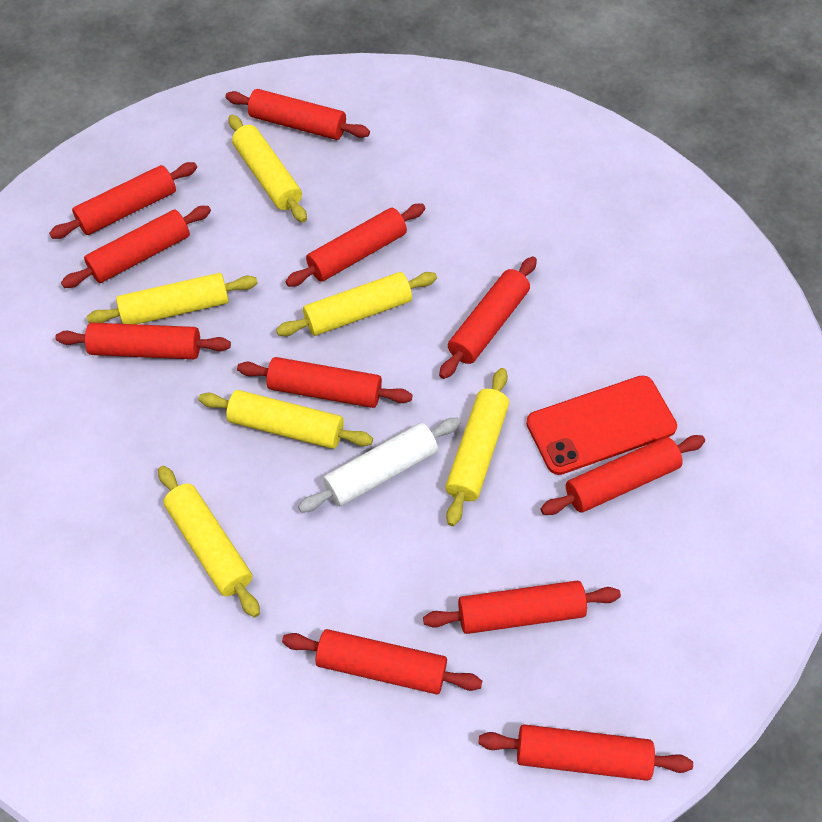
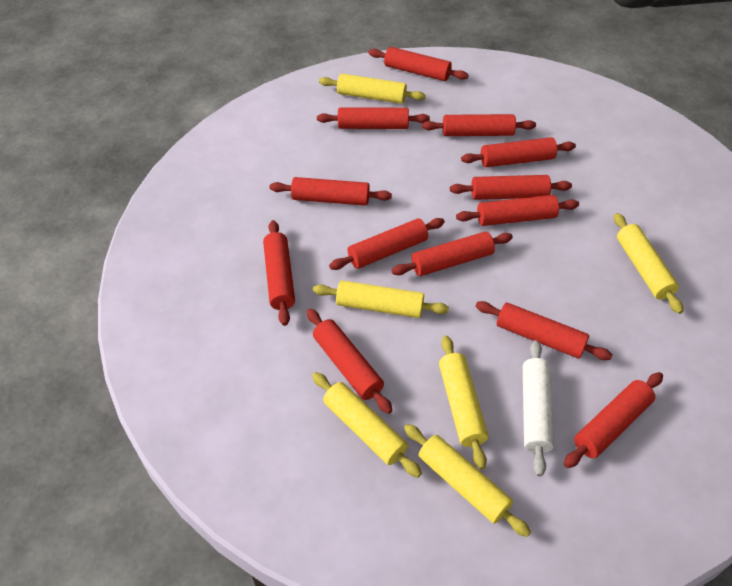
red phone: 1 -> 0
red rolling pin: 11 -> 13

